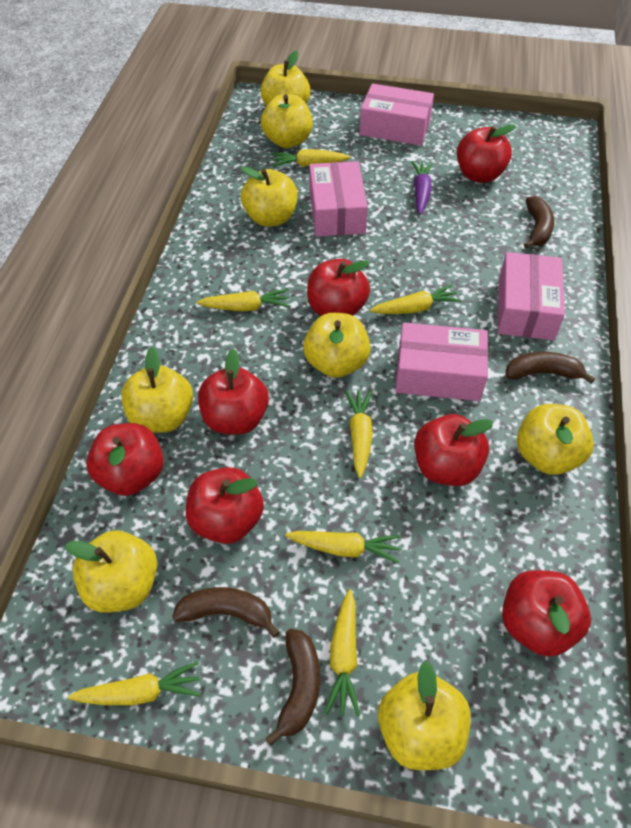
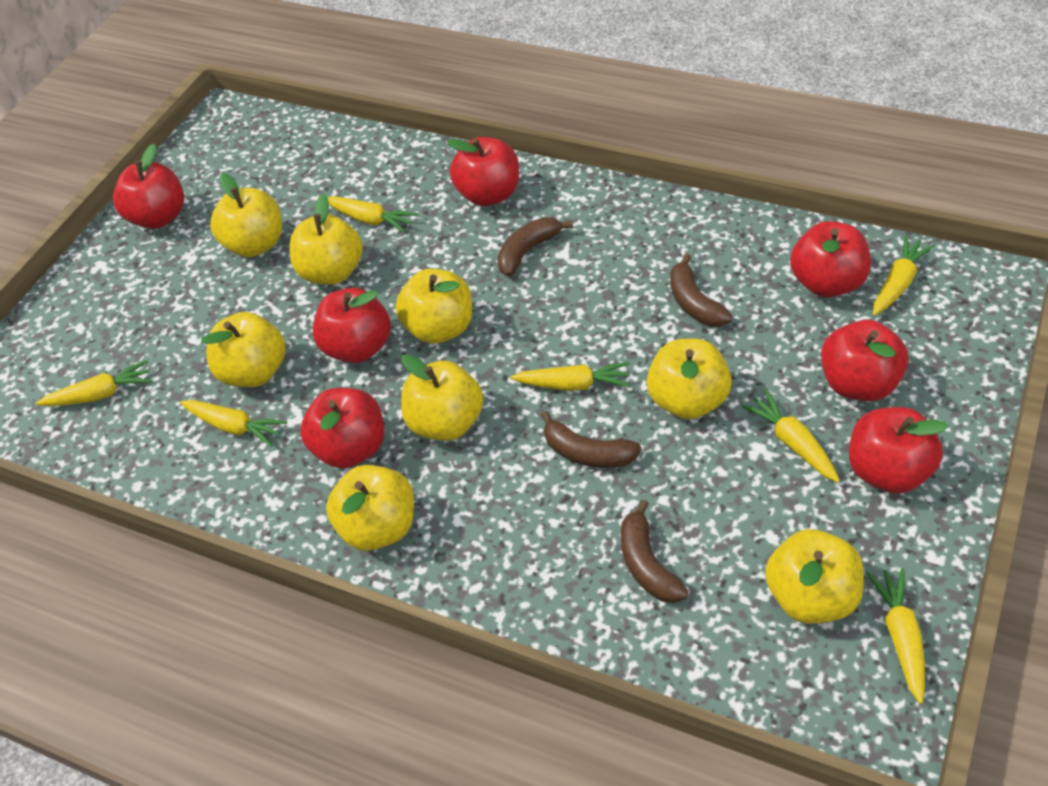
pink box: 4 -> 0
purple carrot: 1 -> 0

